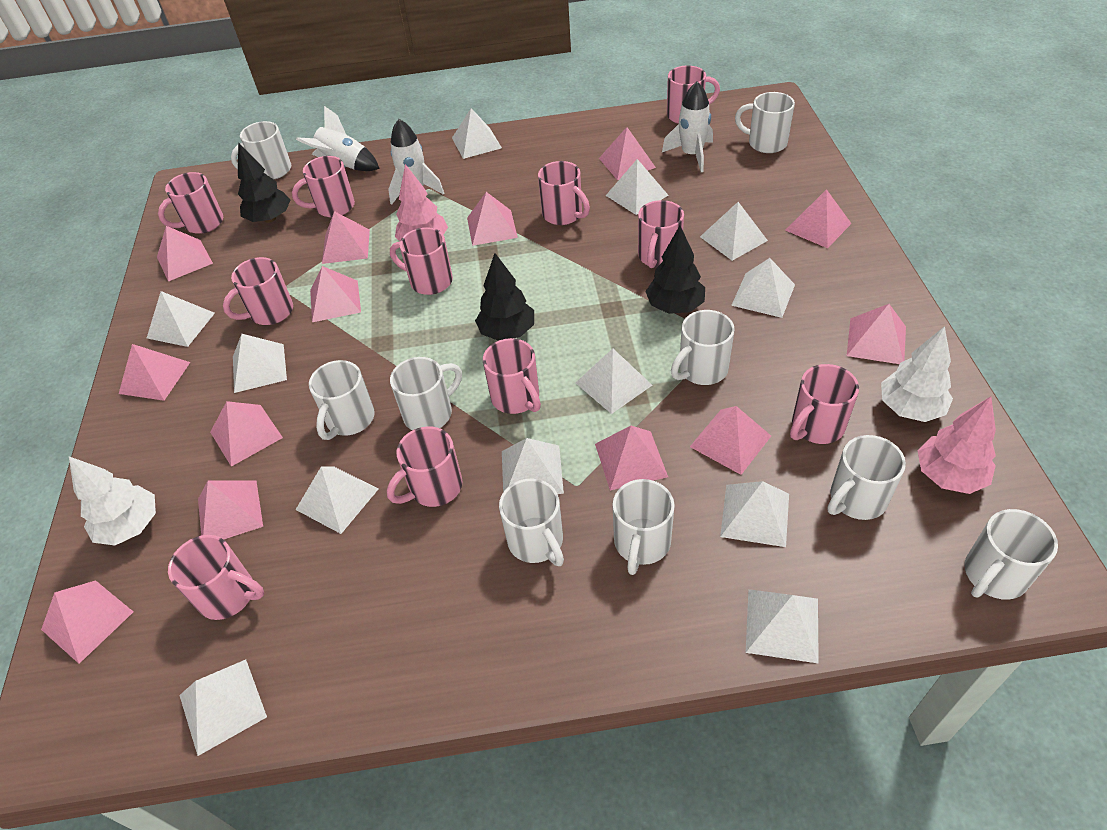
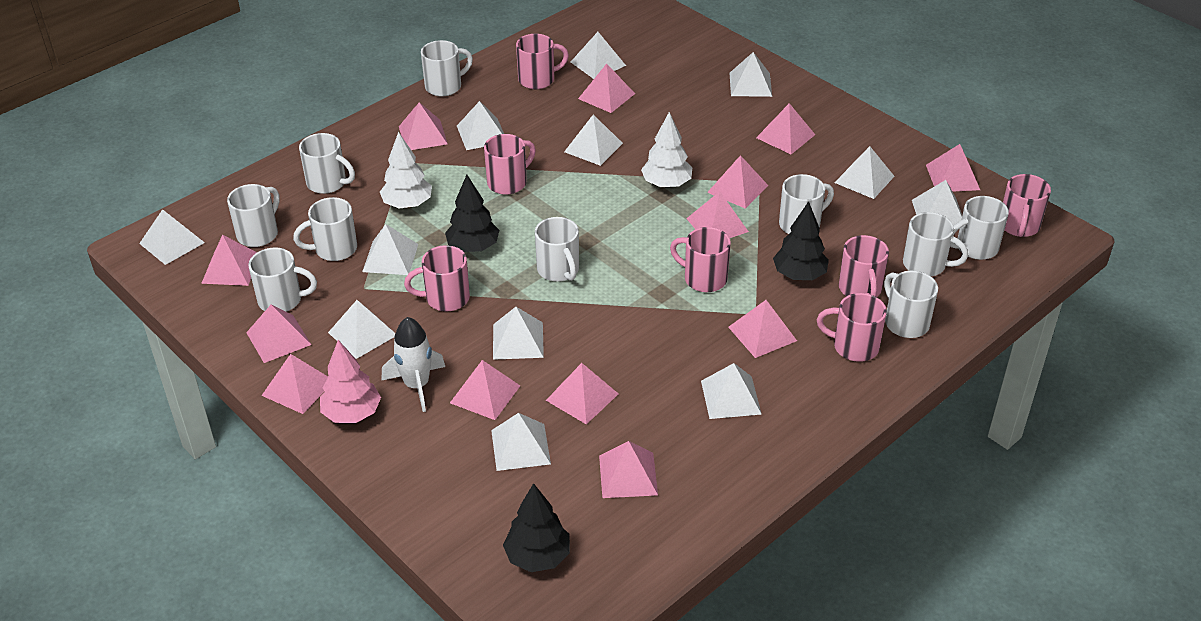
pink mug: 11 -> 7
pink tree: 2 -> 1
white mug: 9 -> 10
white rocket: 3 -> 1

